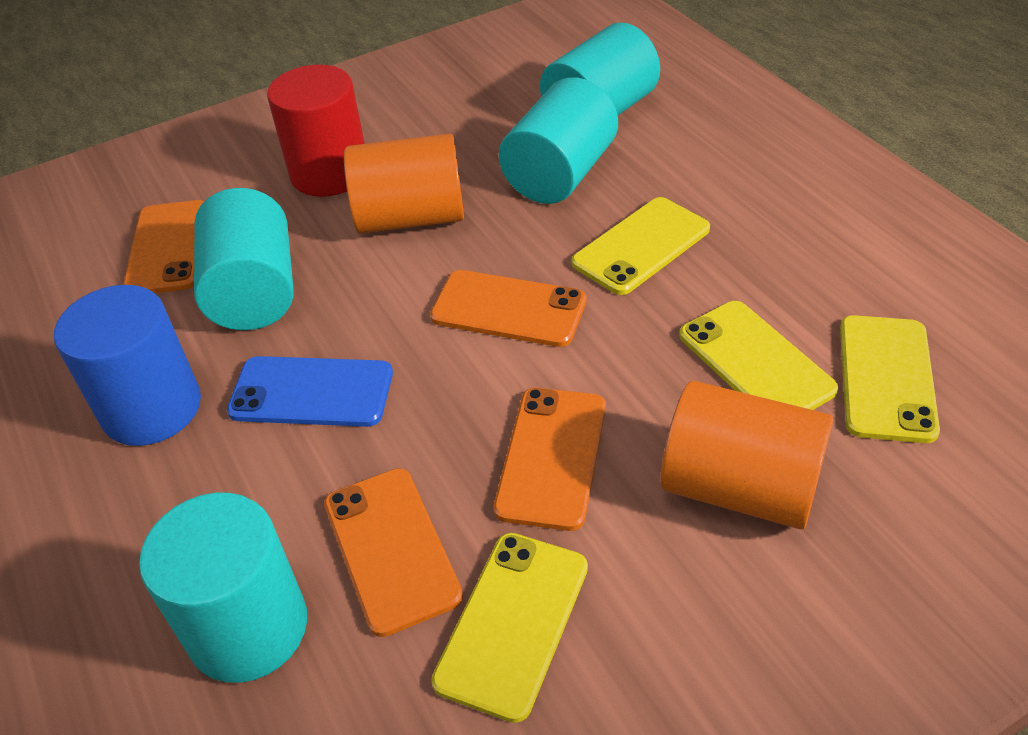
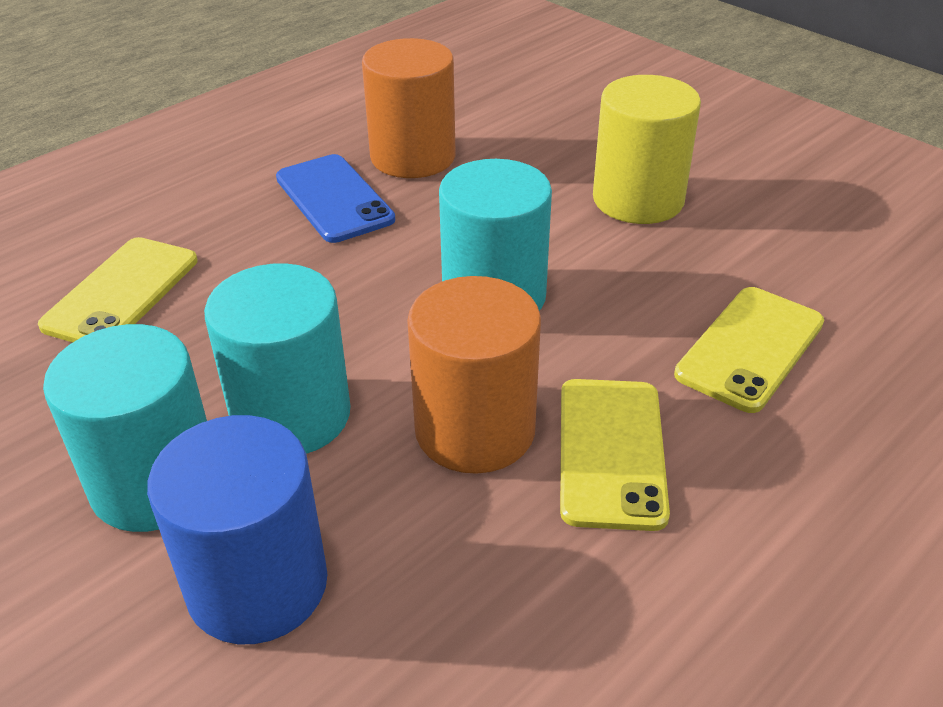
orange phone: 4 -> 0
red cylinder: 1 -> 0
turquoise cylinder: 4 -> 3
yellow cylinder: 0 -> 1
yellow phone: 4 -> 3

